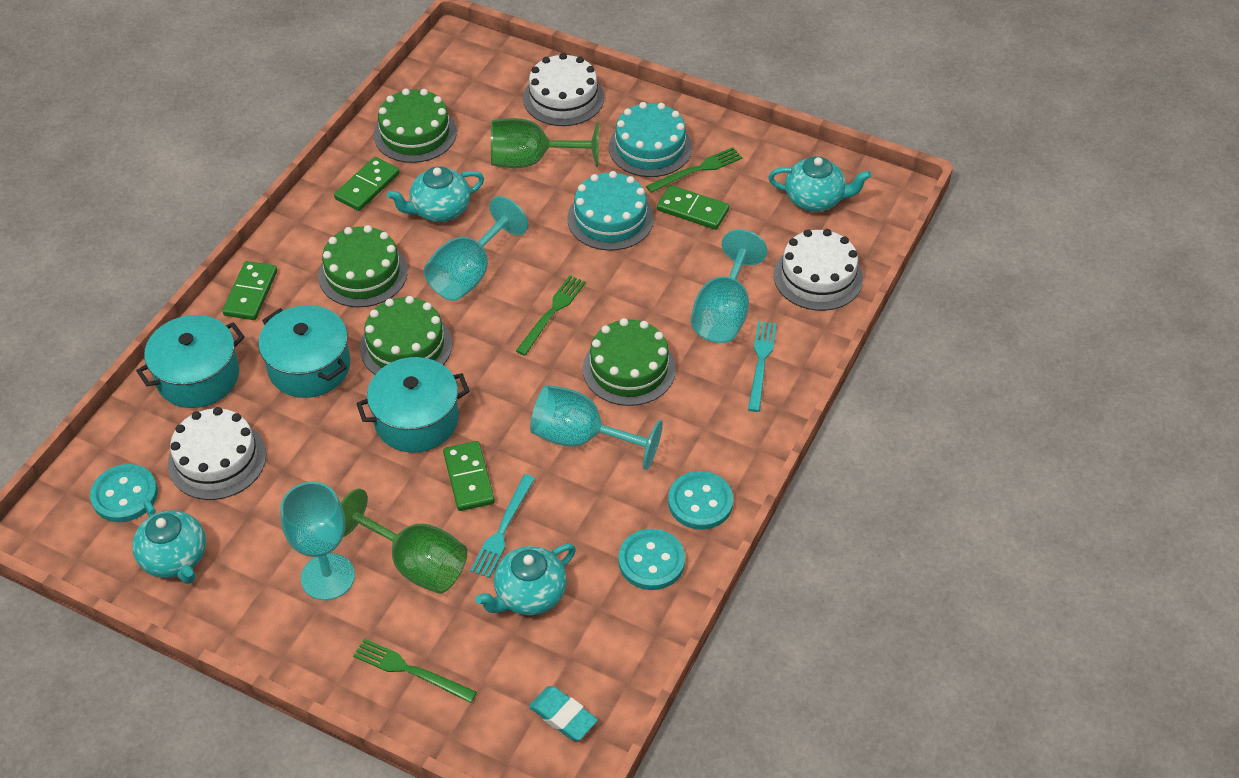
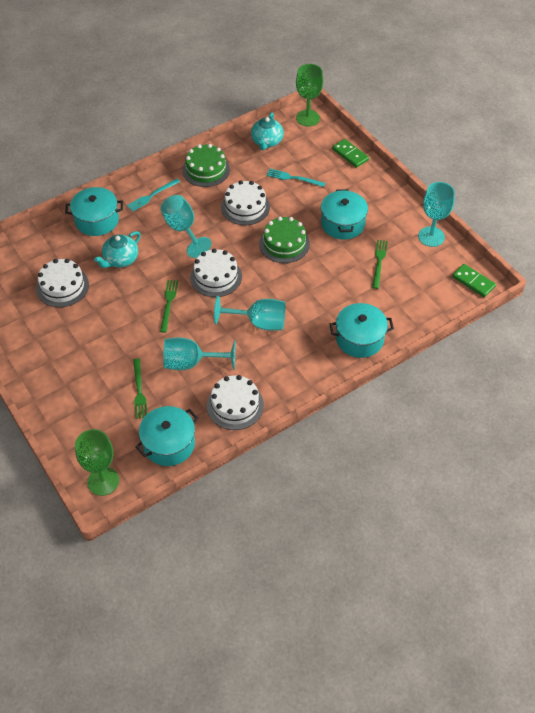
green cake: 4 -> 2
green domino: 4 -> 2
turquoise button: 3 -> 0
turquoise cake: 2 -> 0
turquoise eraser: 1 -> 0
turquoise pot: 3 -> 4
turquoise teapot: 4 -> 2
white cake: 3 -> 4

